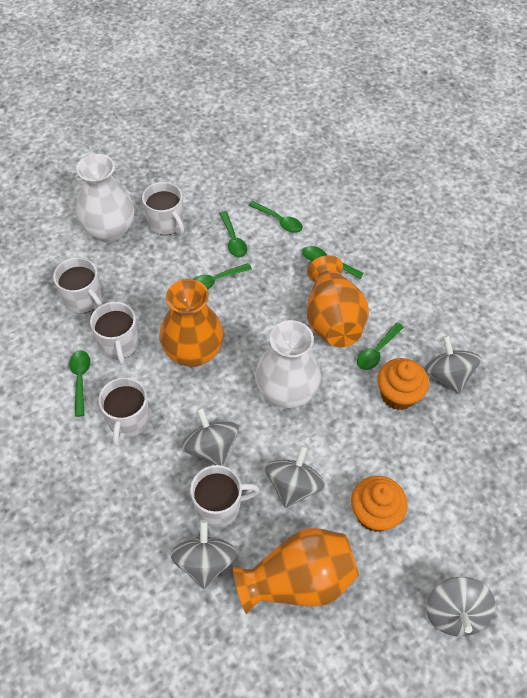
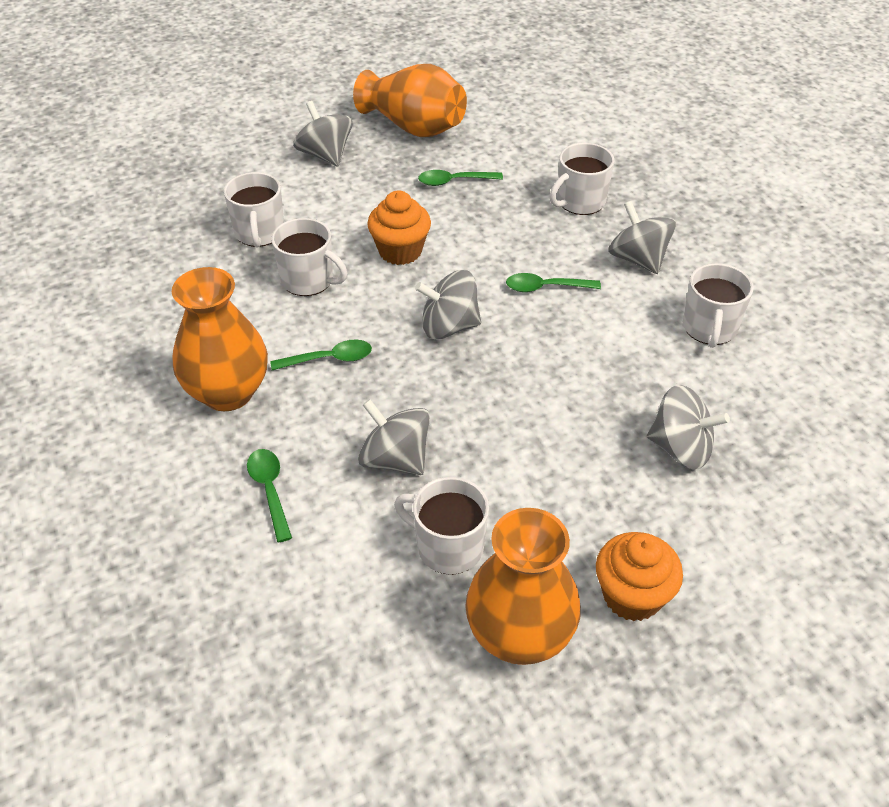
green spoon: 6 -> 4
white vase: 2 -> 0

